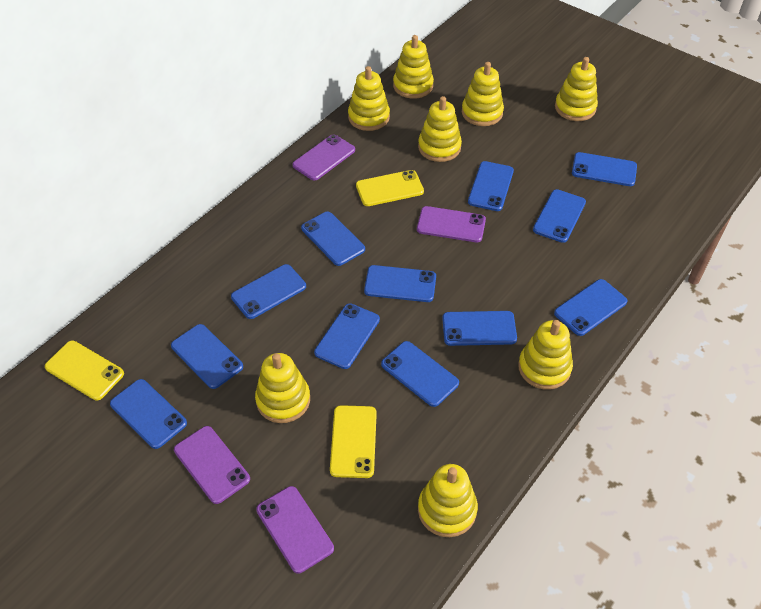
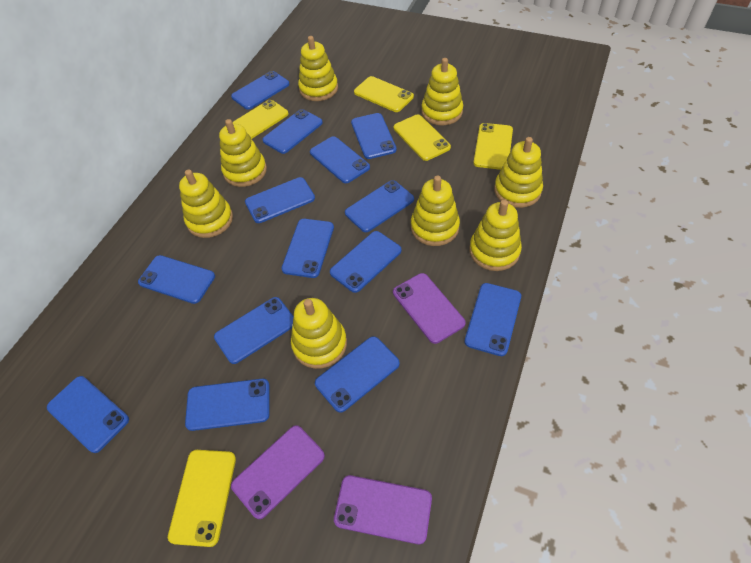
blue phone: 12 -> 14
purple phone: 4 -> 3
yellow phone: 3 -> 5

